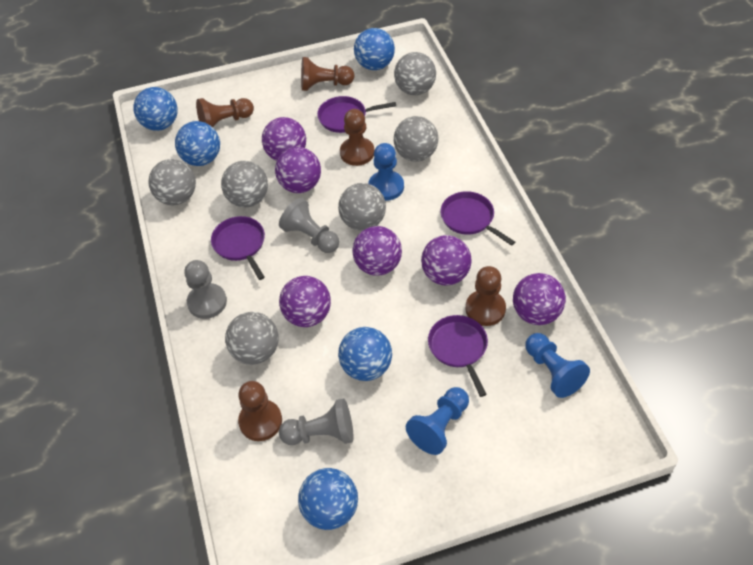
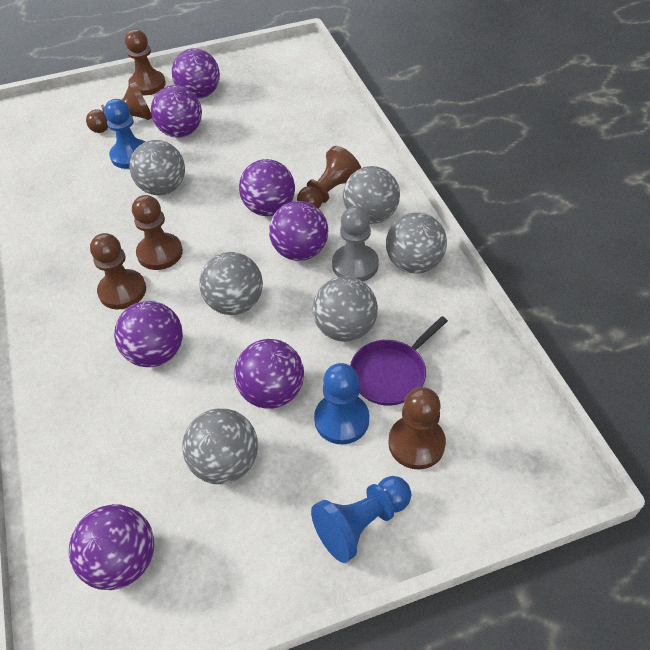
blue ball: 5 -> 0
brown pawn: 5 -> 6
grey pawn: 3 -> 1
purple ball: 6 -> 7
purple pan: 4 -> 1

